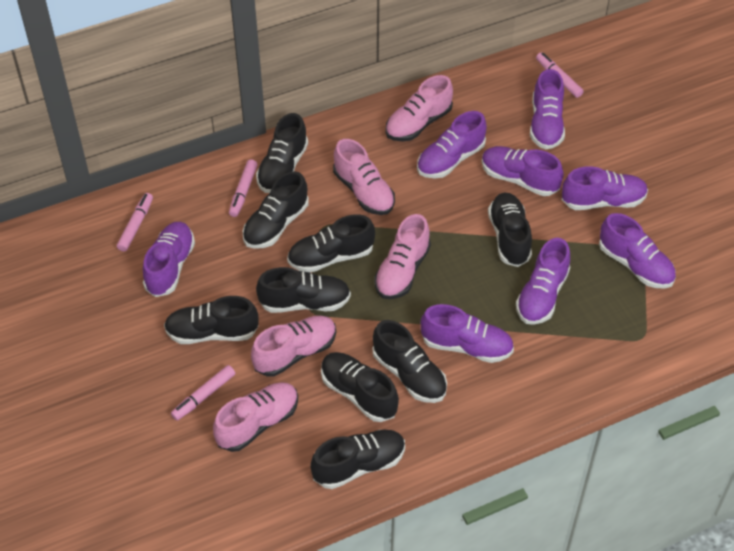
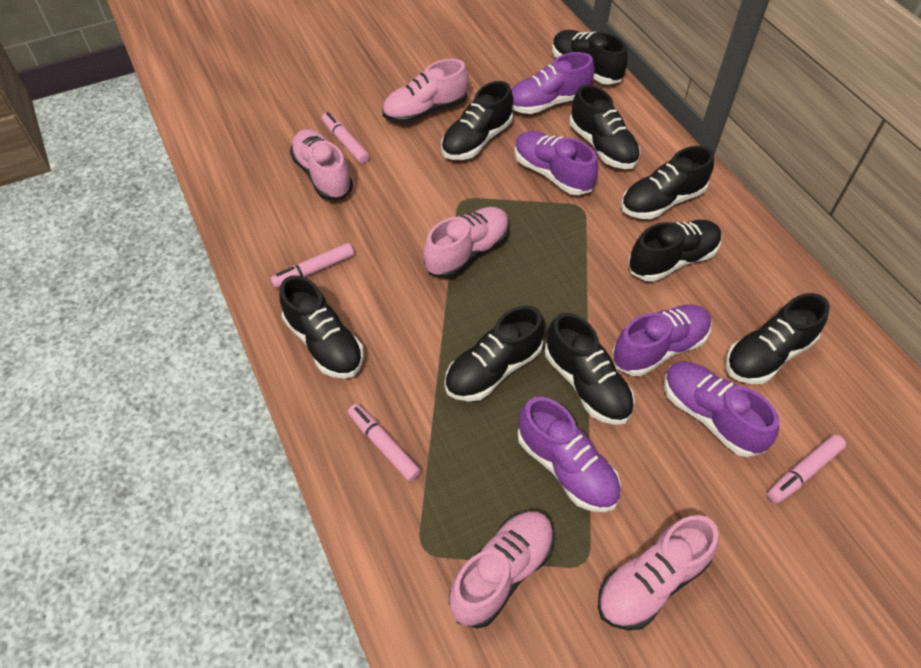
purple shoe: 8 -> 5

